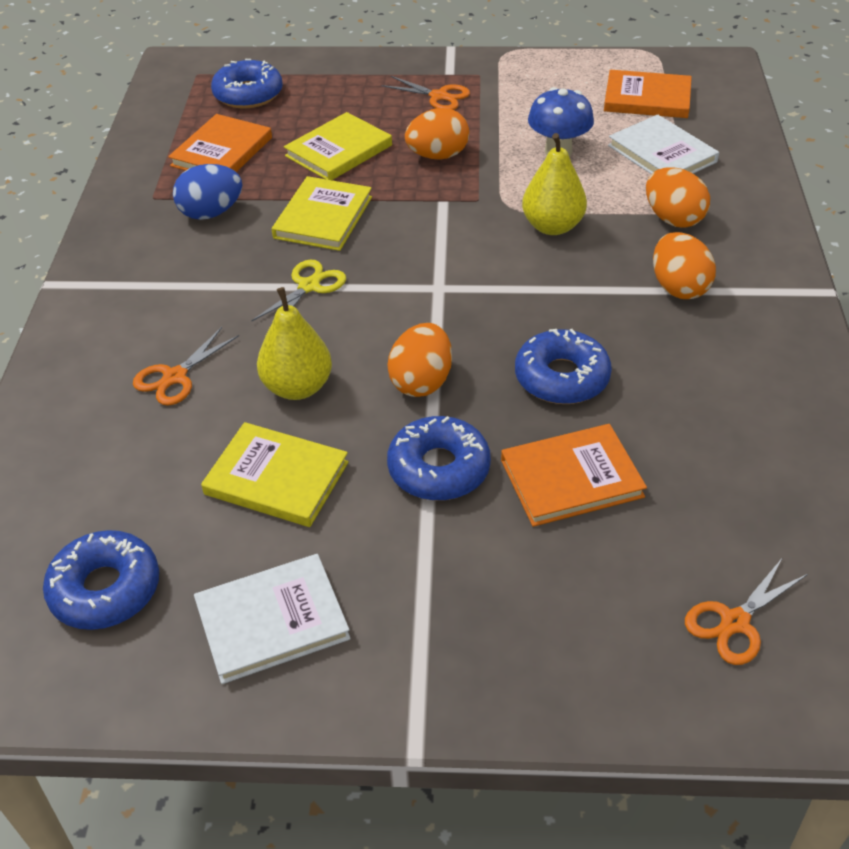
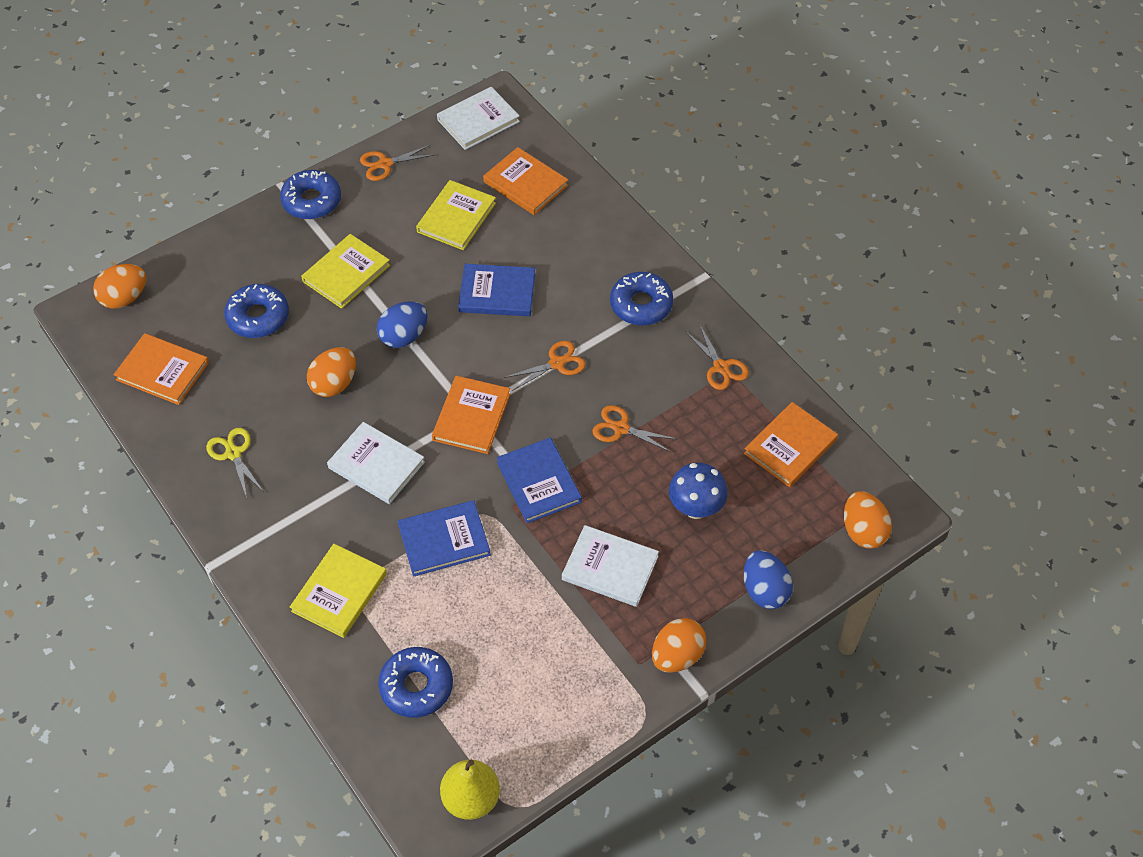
blue book: 0 -> 3
blue egg: 1 -> 2
orange book: 3 -> 4
orange scissors: 3 -> 4
white book: 2 -> 3
yellow pear: 2 -> 1

